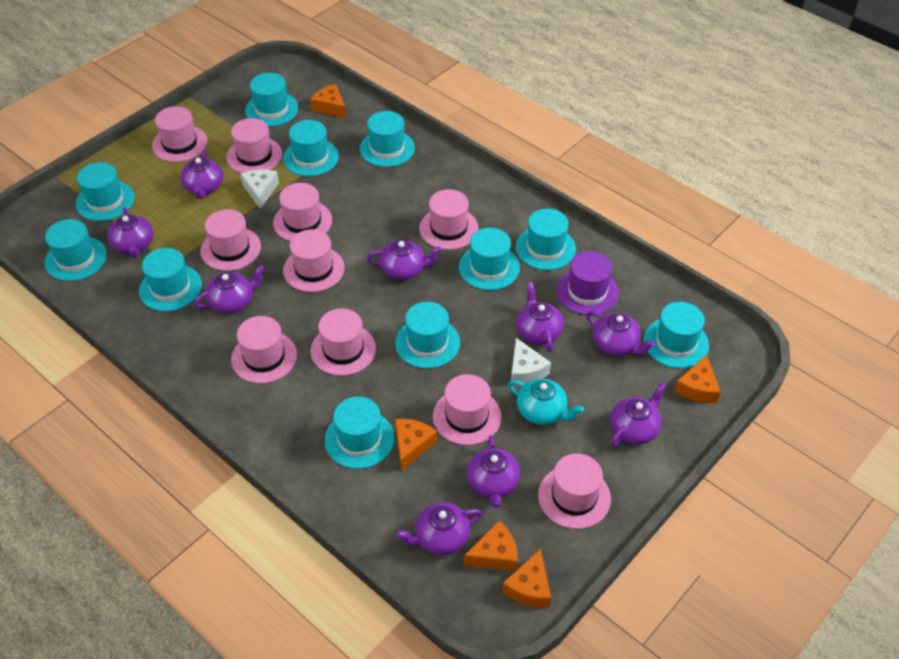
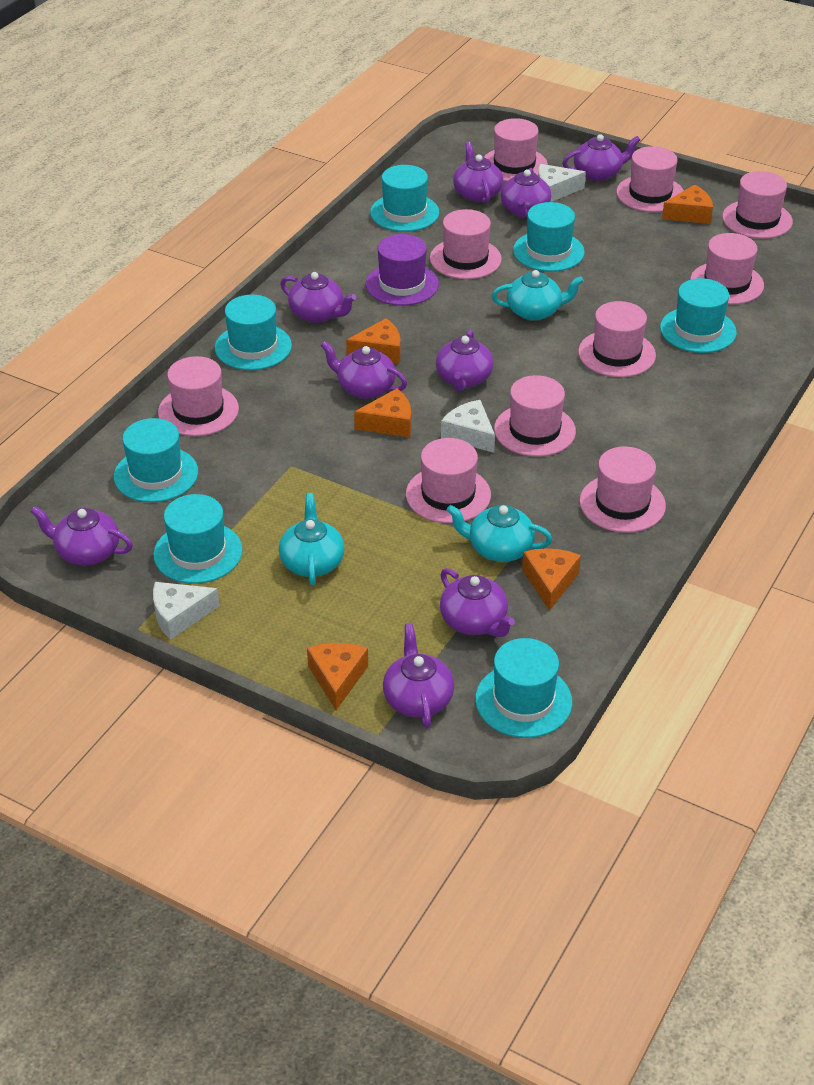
turquoise hat: 11 -> 7
turquoise teapot: 1 -> 3
white cheese: 2 -> 3

